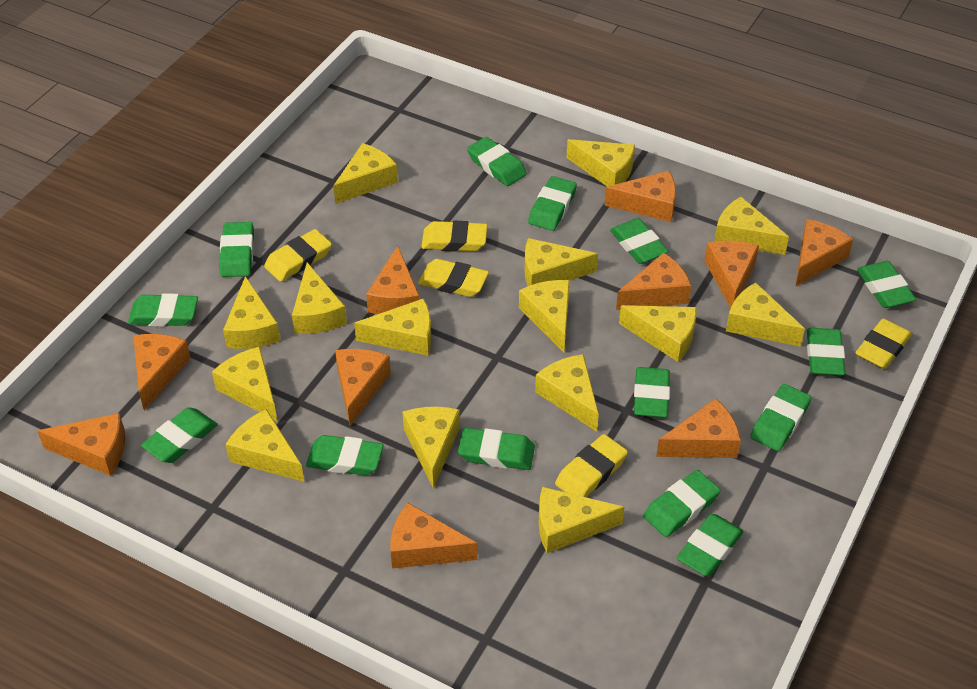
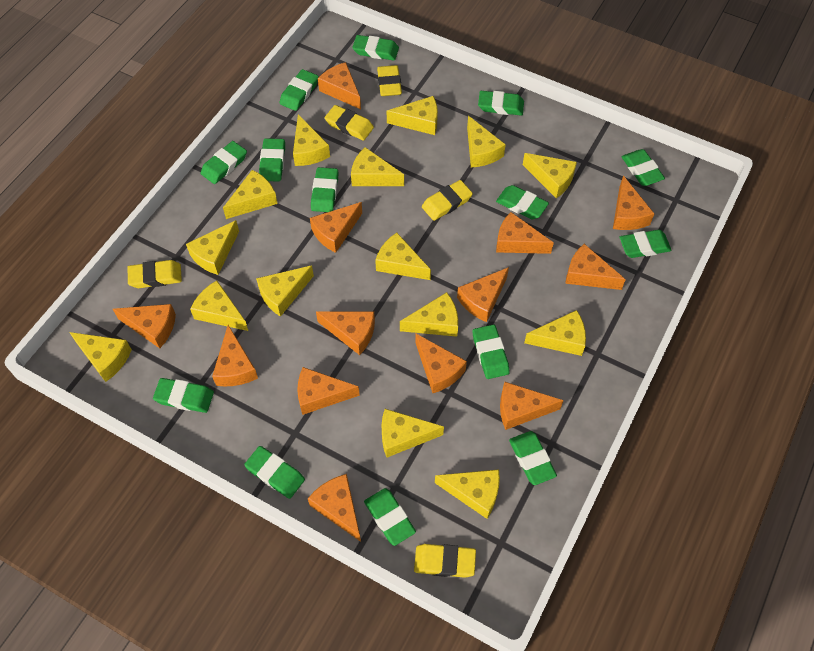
orange cheese: 10 -> 13

